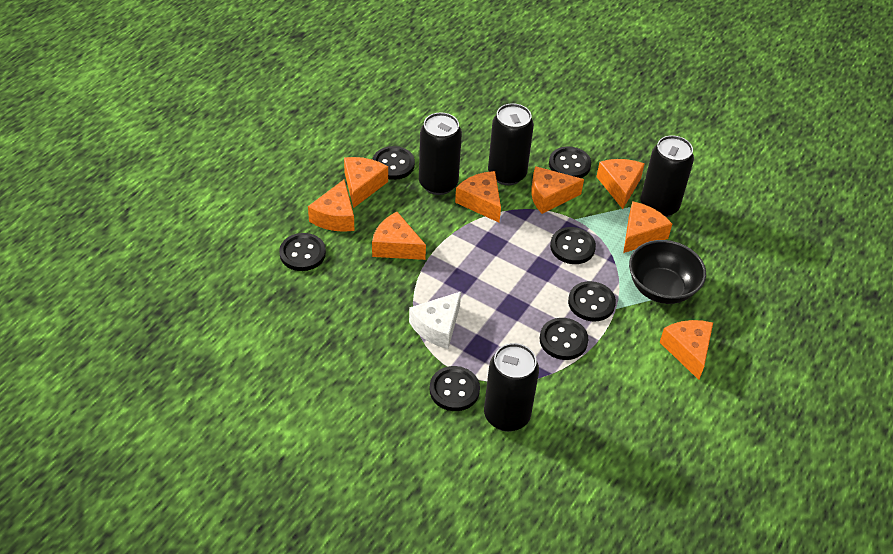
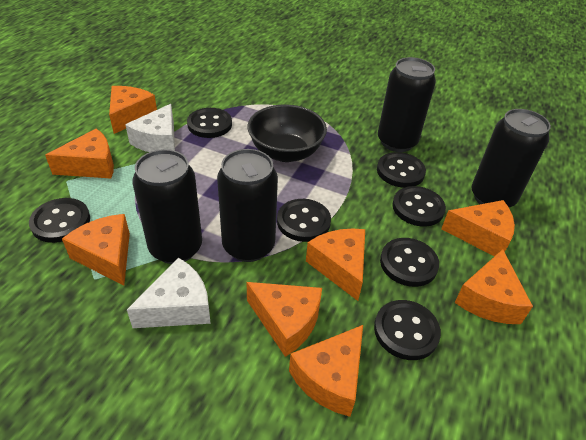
white cheese: 1 -> 2

